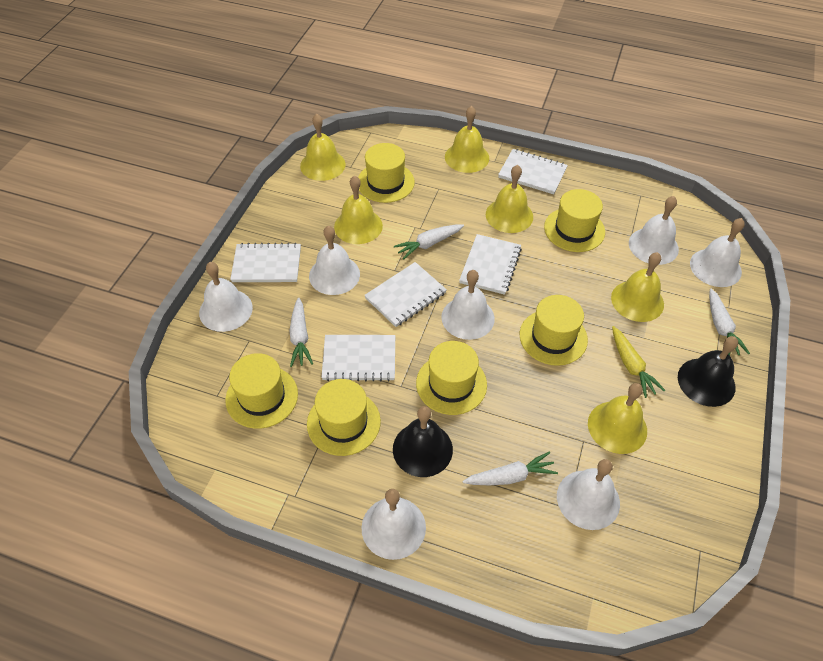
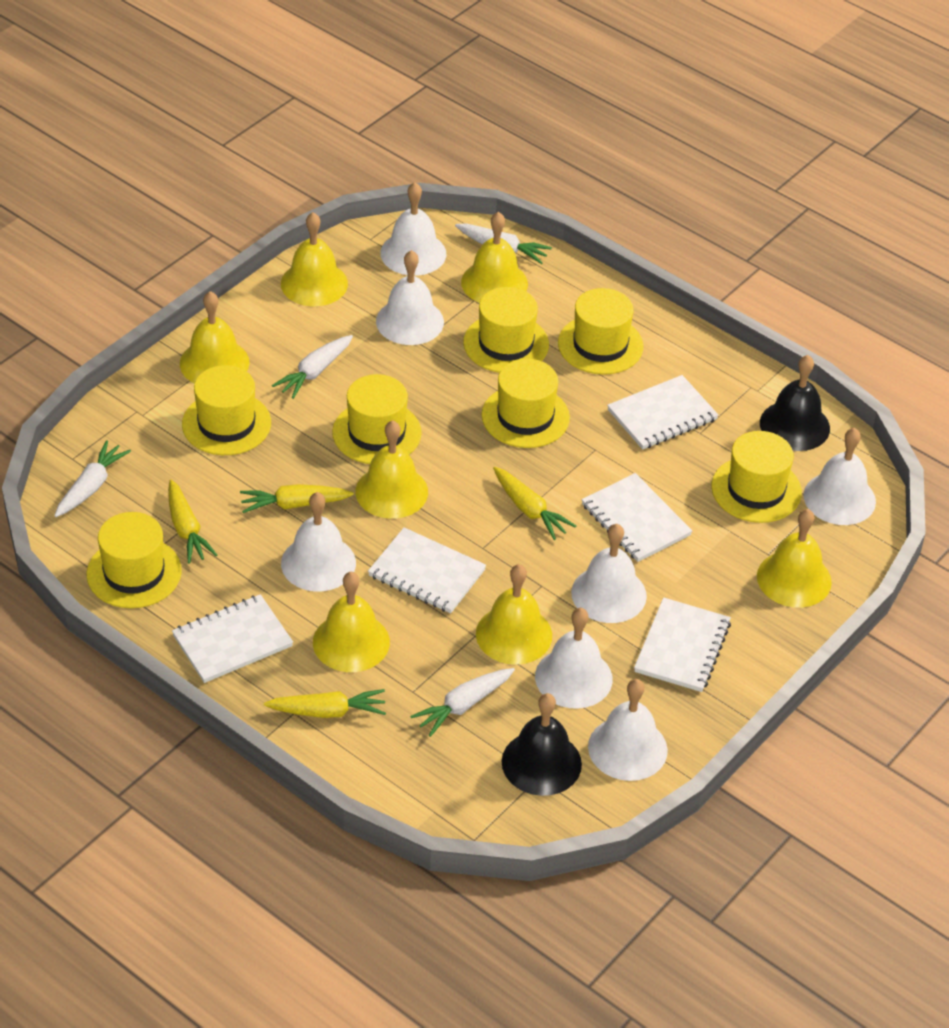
yellow bell: 6 -> 7
yellow carrot: 1 -> 4
yellow hat: 6 -> 7

